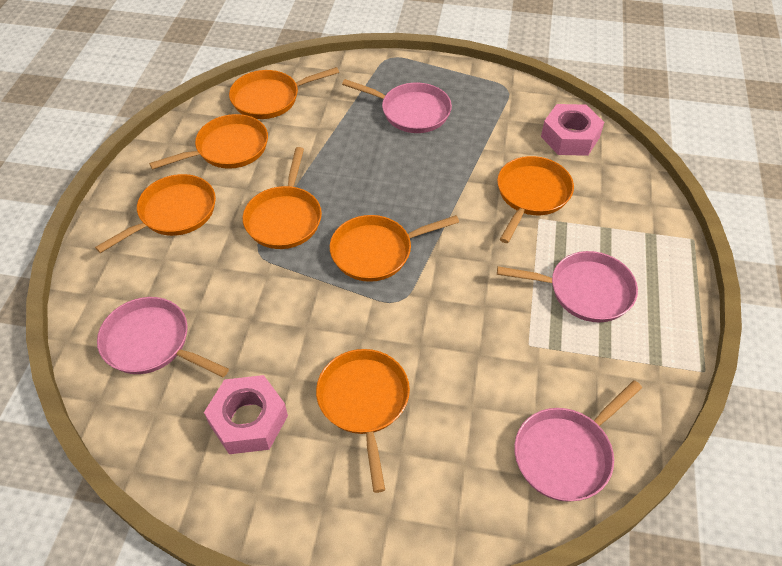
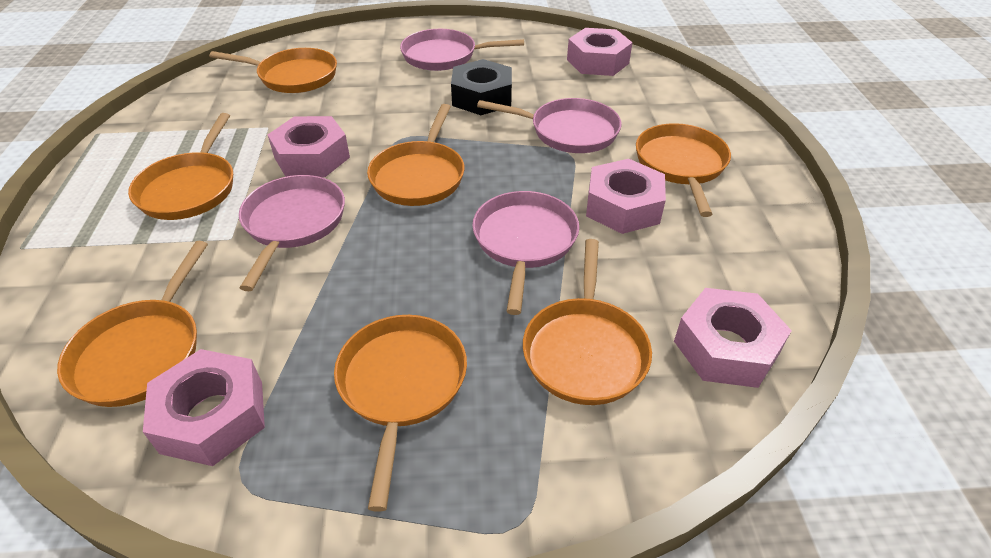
black nut: 0 -> 1
pink nut: 2 -> 5

